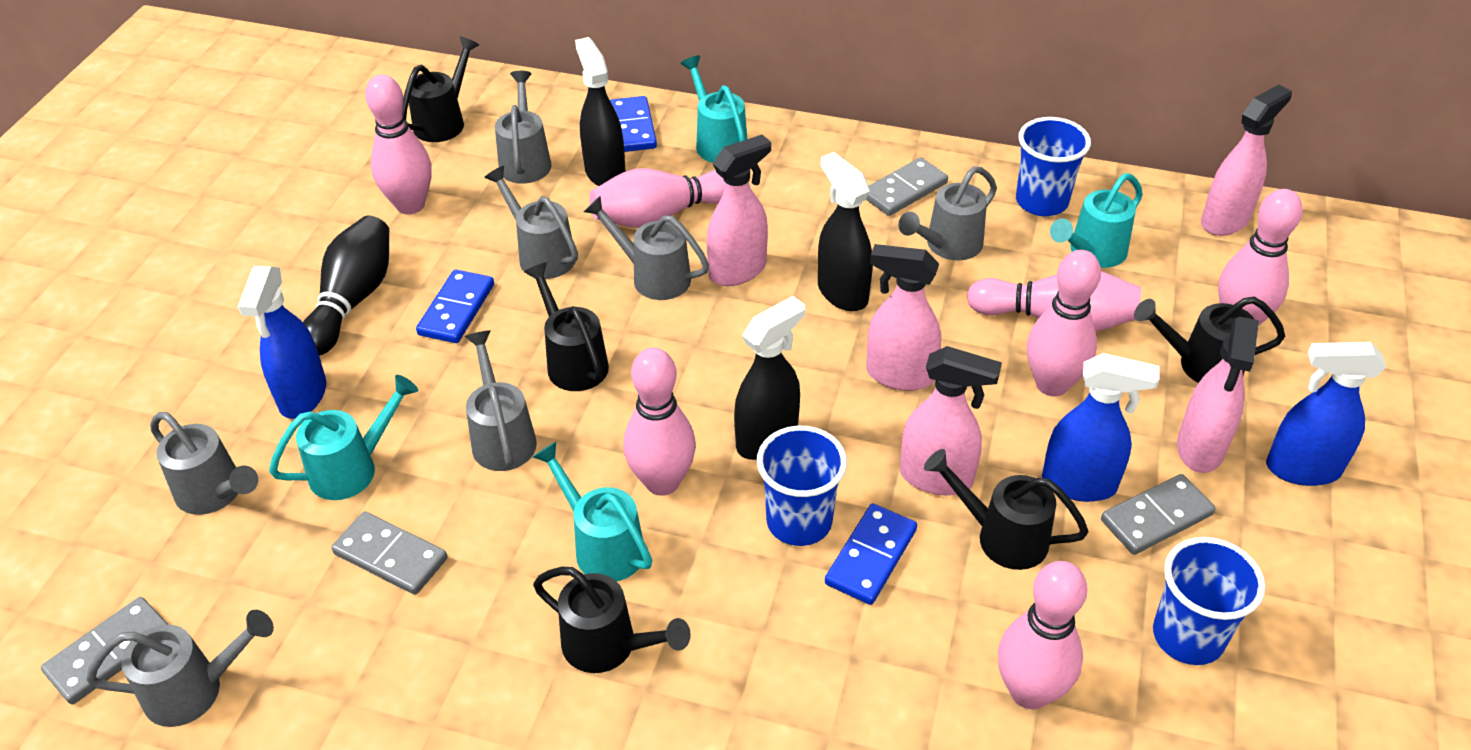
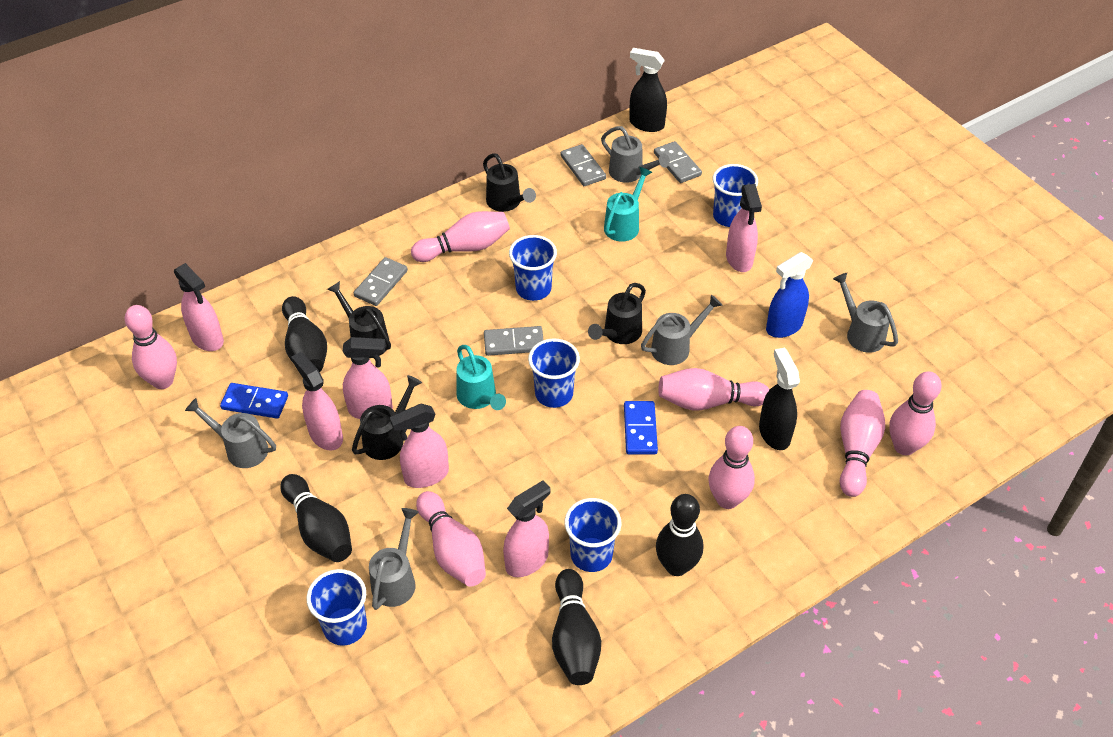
black bowling pin: 1 -> 4
black spray bottle: 3 -> 2
black watering can: 5 -> 4
blue cup: 3 -> 5
blue domino: 3 -> 2
blue spray bottle: 3 -> 1
grey watering can: 7 -> 5
pink spray bottle: 5 -> 6
turquoise watering can: 4 -> 2

